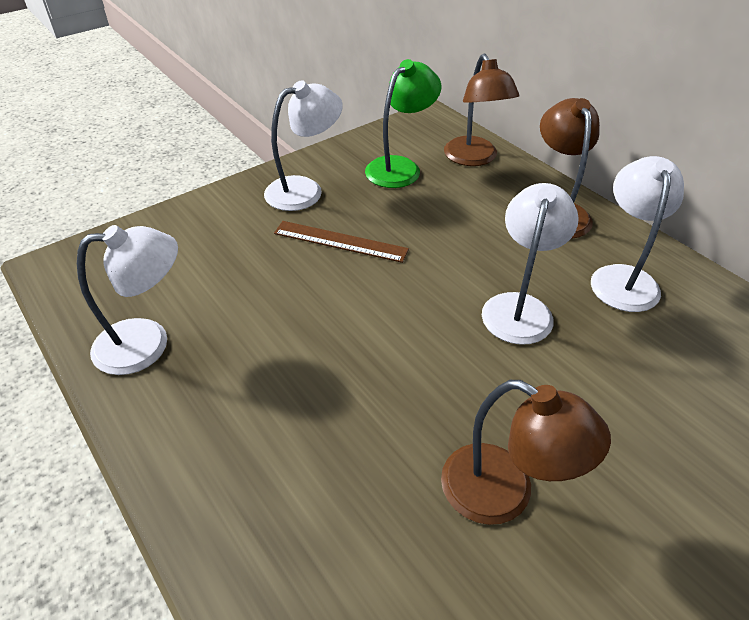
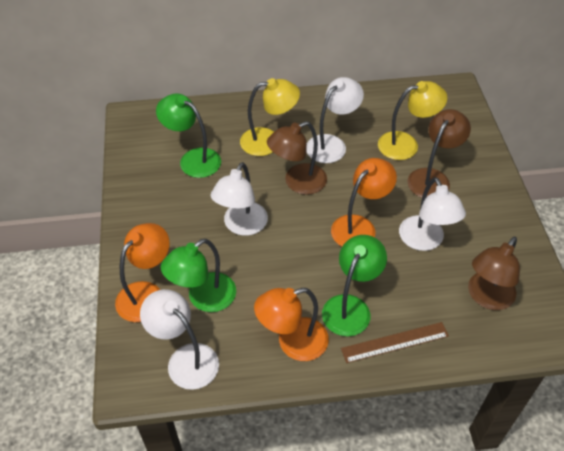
green lamp: 1 -> 3
orange lamp: 0 -> 3
yellow lamp: 0 -> 2

